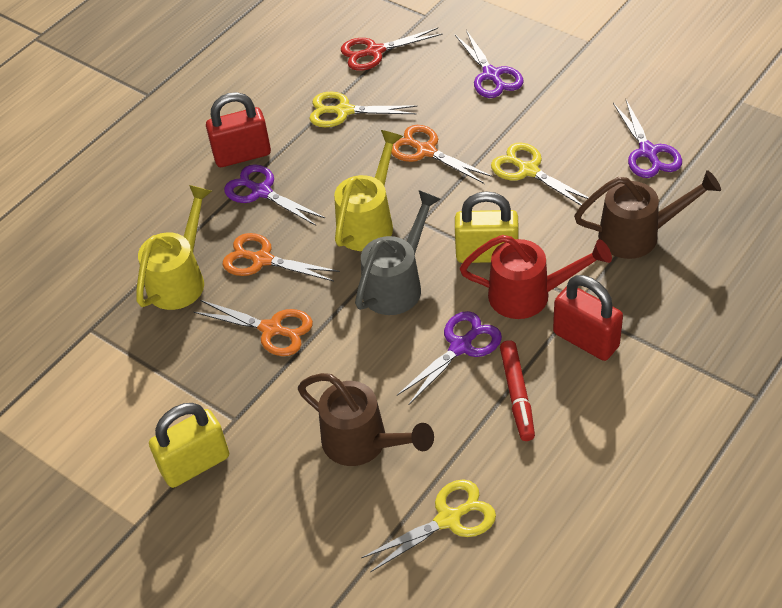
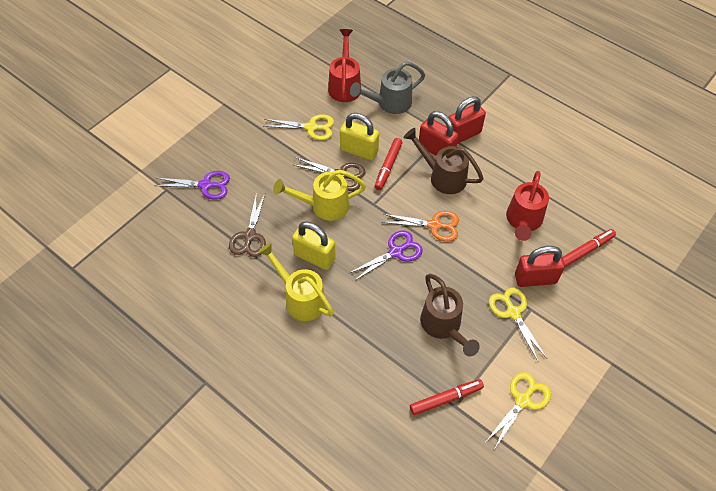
brown scissors: 0 -> 2
orange scissors: 3 -> 1
purple scissors: 4 -> 2
red marker: 1 -> 3
red padlock: 2 -> 3
red scissors: 1 -> 0
red watering can: 1 -> 2

